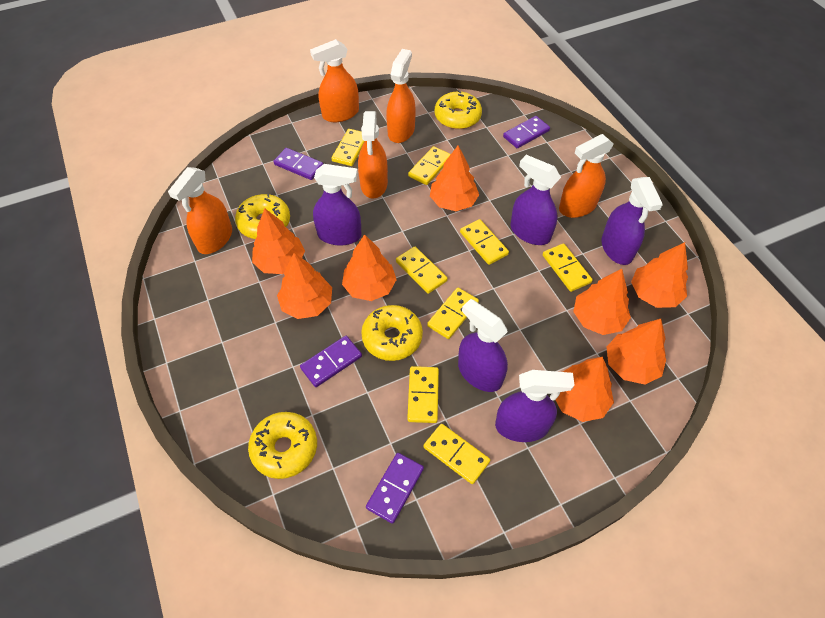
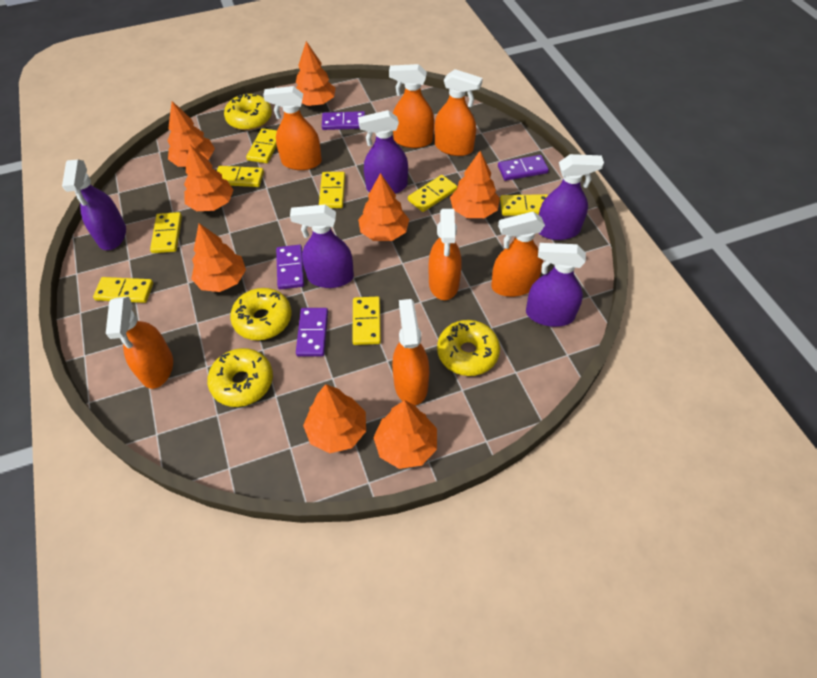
orange spray bottle: 5 -> 7

